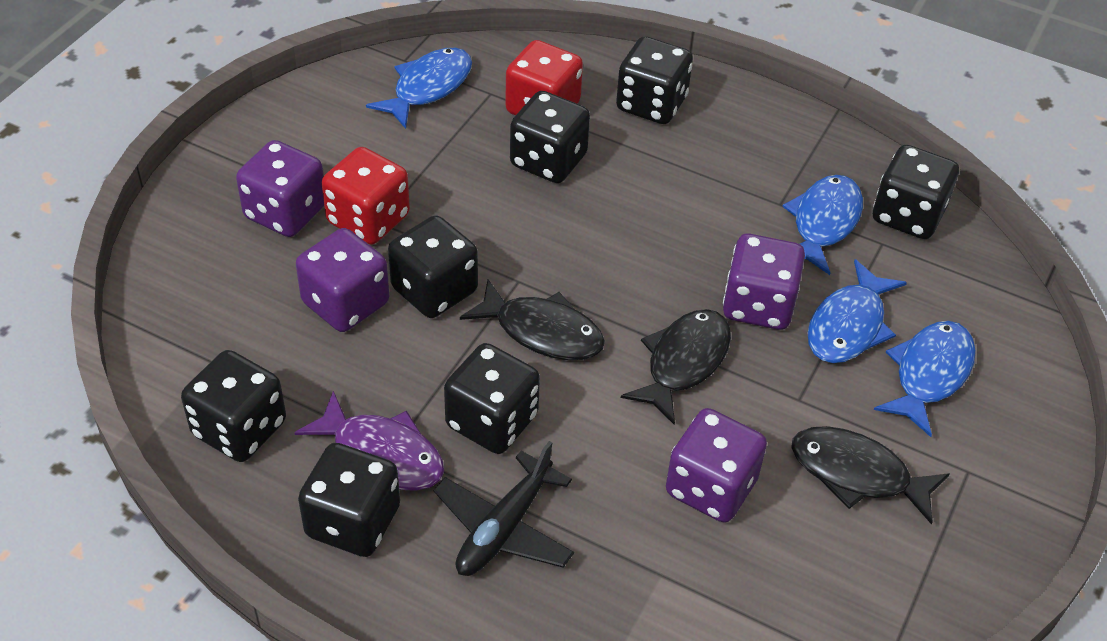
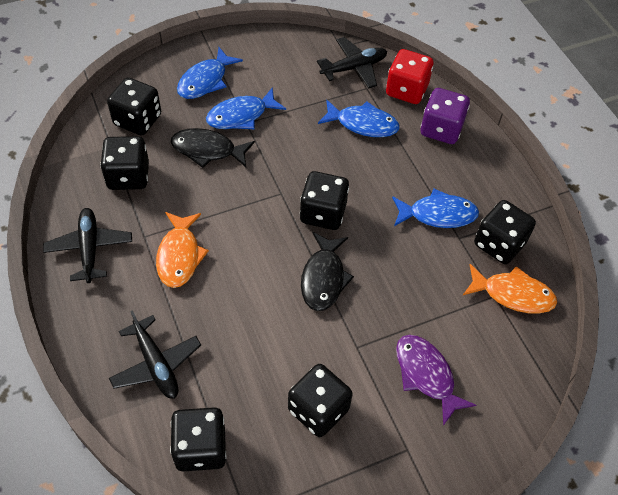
black dice: 7 -> 6
black fish: 3 -> 2
black plane: 1 -> 3
orange fish: 0 -> 2
purple dice: 4 -> 1
red dice: 2 -> 1

